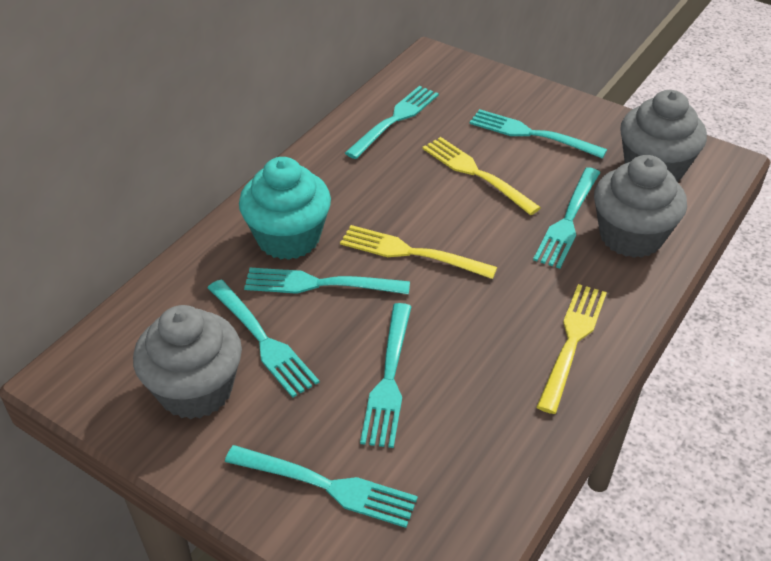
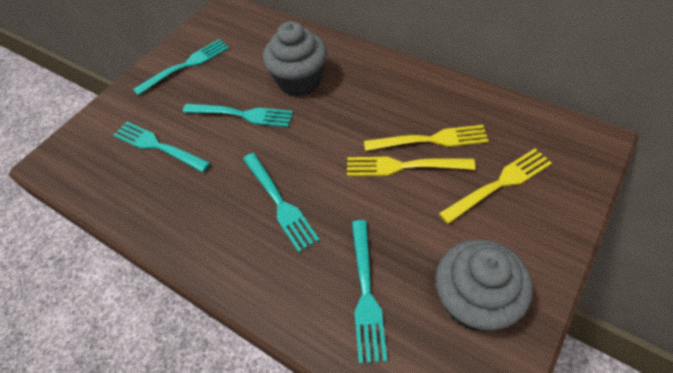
grey cupcake: 3 -> 2
turquoise cupcake: 1 -> 0
turquoise fork: 7 -> 5

